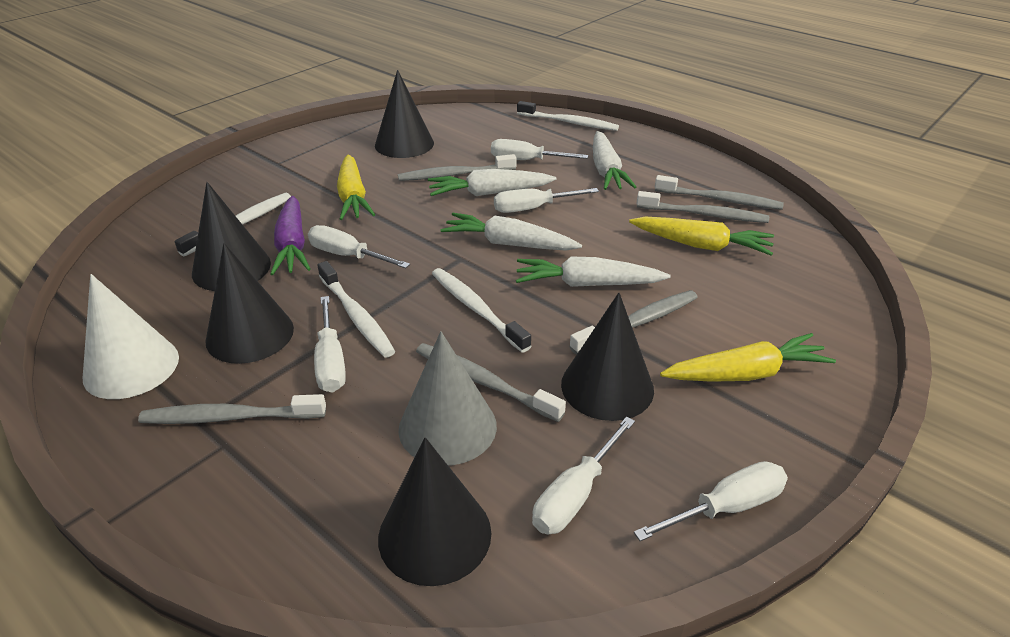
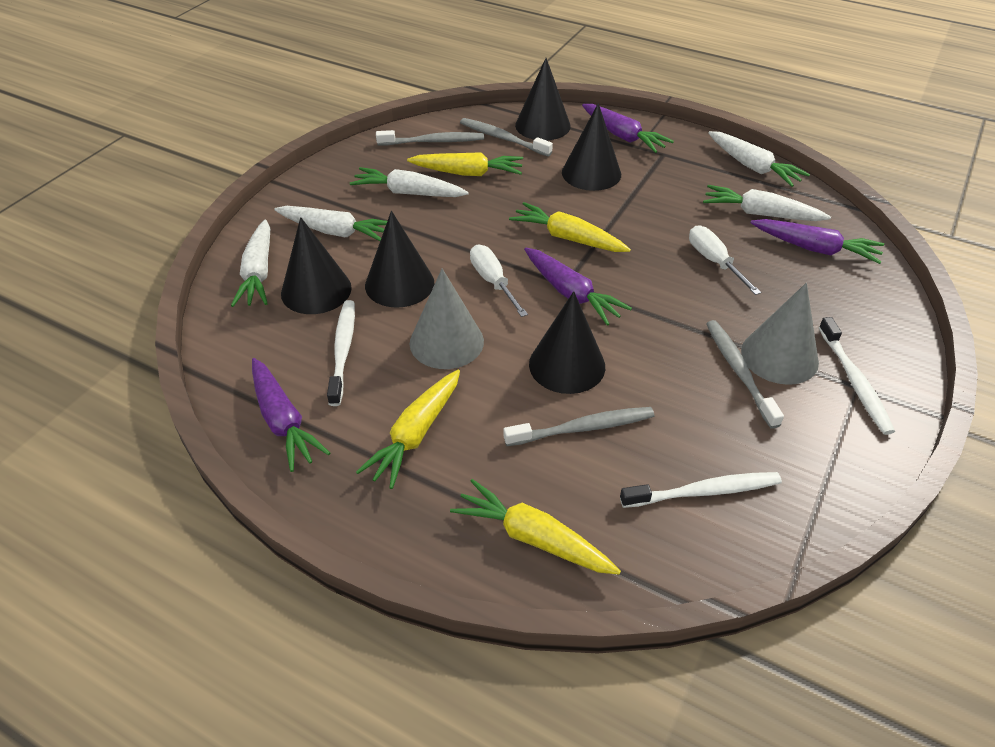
grey cone: 1 -> 2
grey toothbrush: 6 -> 4
purple carrot: 1 -> 4
white carrot: 4 -> 5
white cone: 1 -> 0
white screwdriver: 6 -> 2
white toothbrush: 4 -> 3
yellow carrot: 3 -> 4

